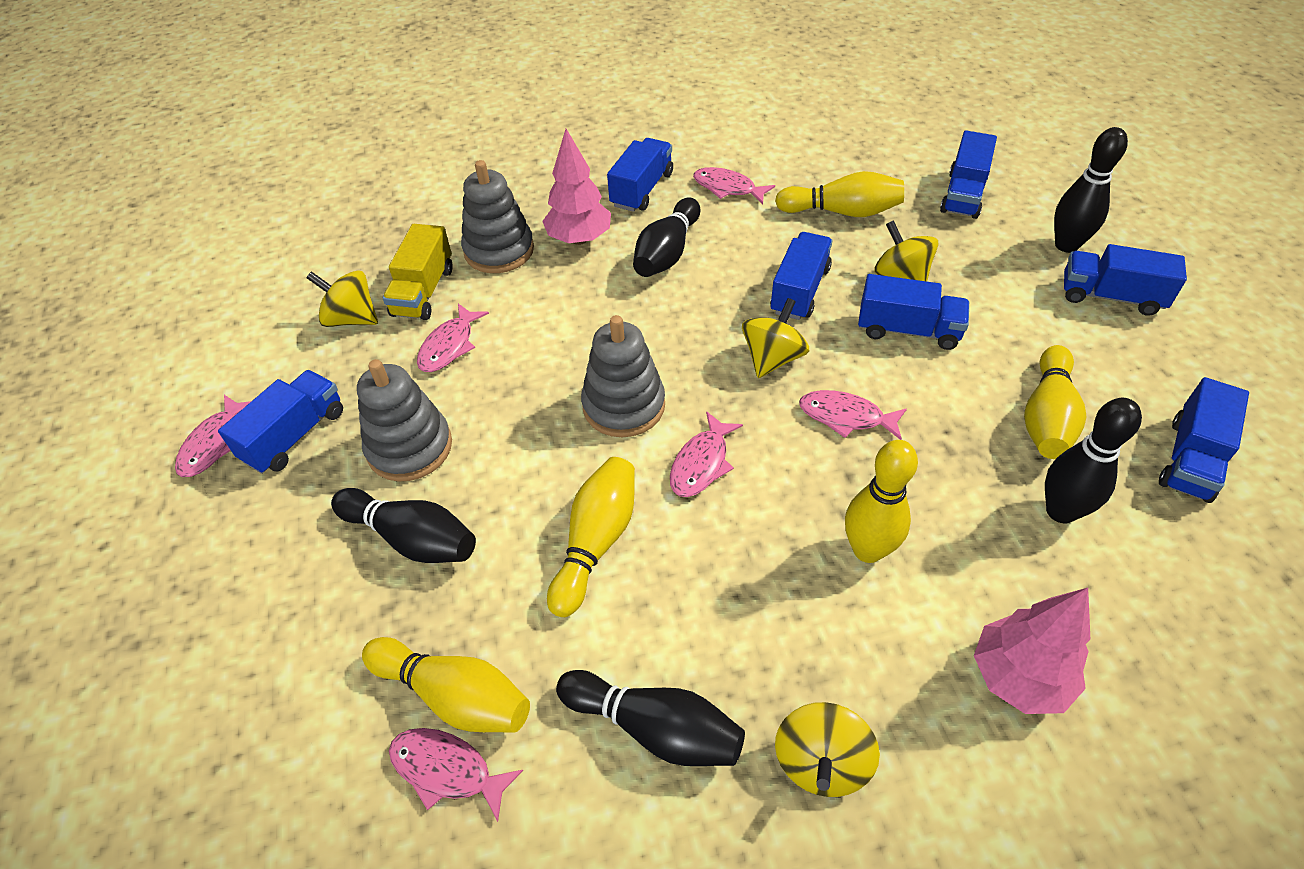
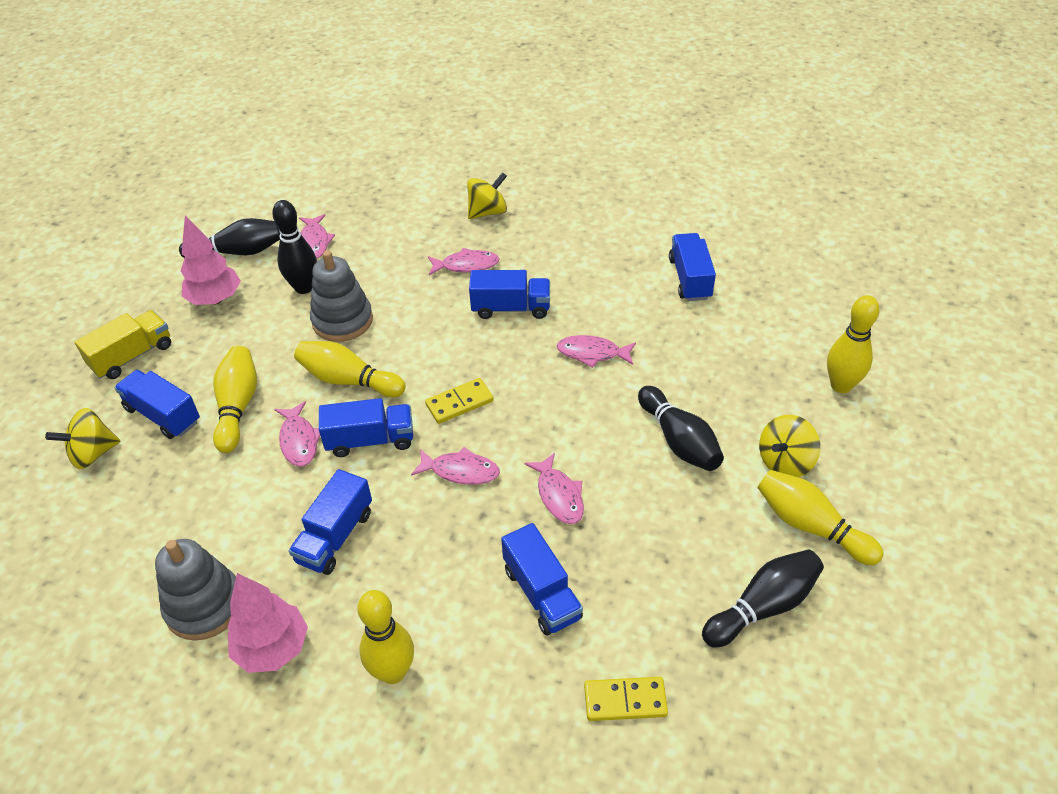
black bowling pin: 5 -> 4
blue truck: 7 -> 6
grey stacking toy: 3 -> 2
yellow domino: 0 -> 2
yellow spinning top: 4 -> 3

